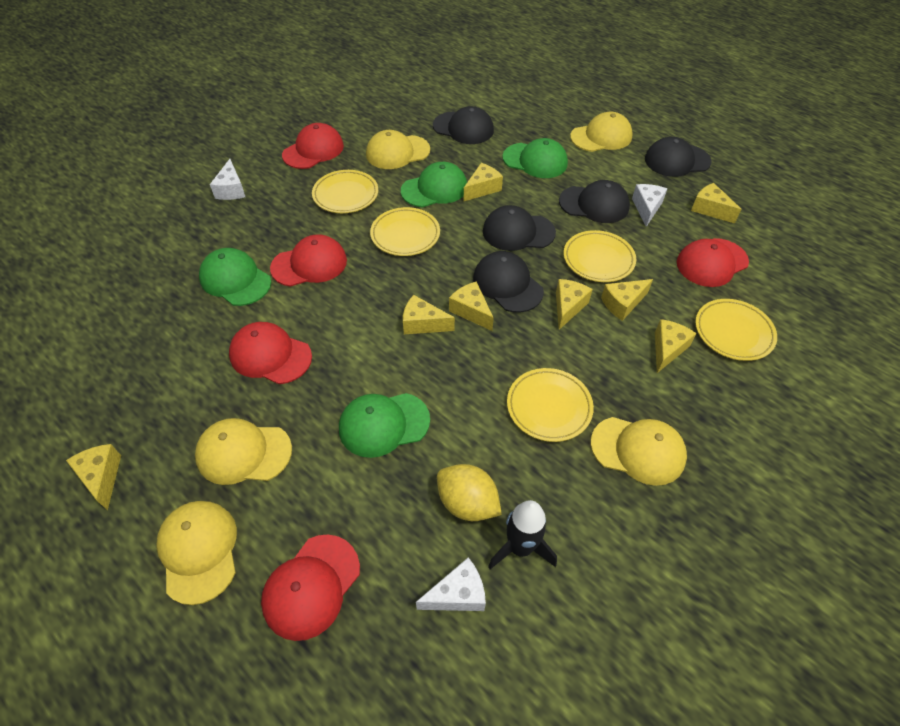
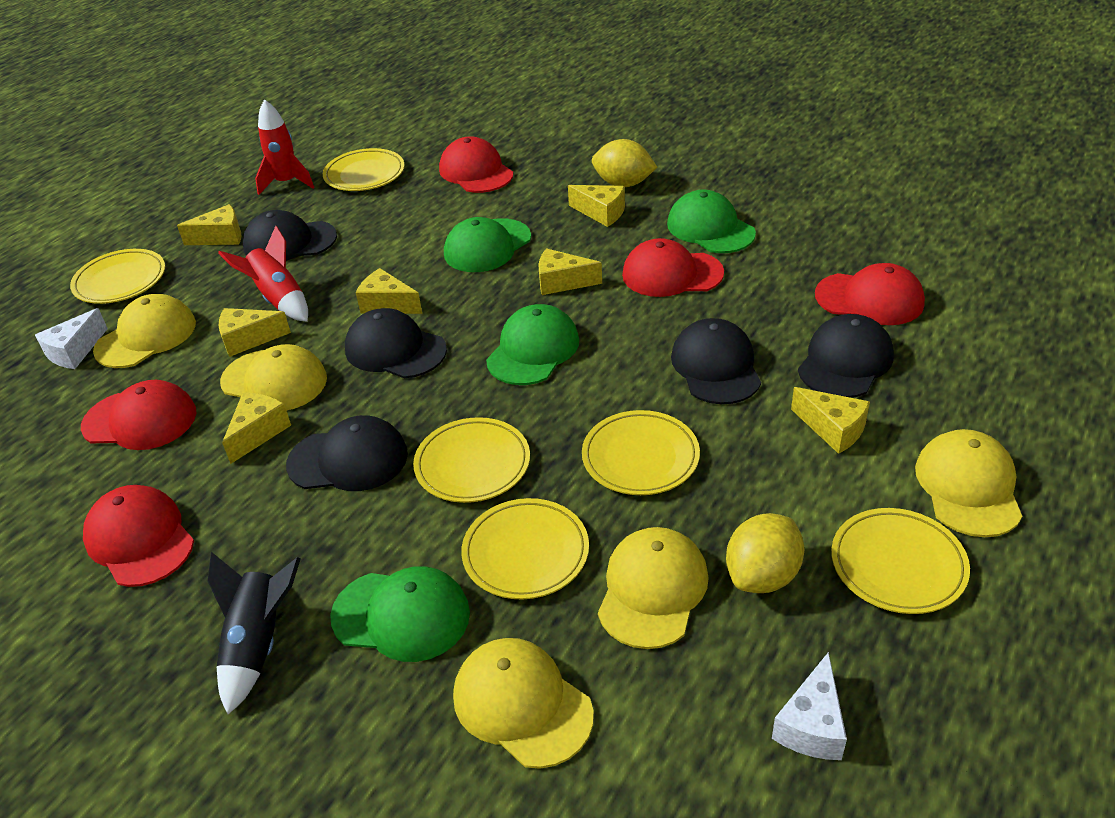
red rocket: 0 -> 2
white cheese: 3 -> 2
yellow cheese: 8 -> 7
yellow lemon: 1 -> 2
yellow plate: 5 -> 6

